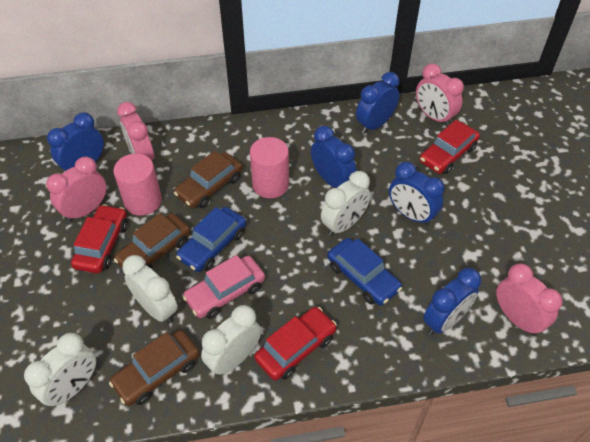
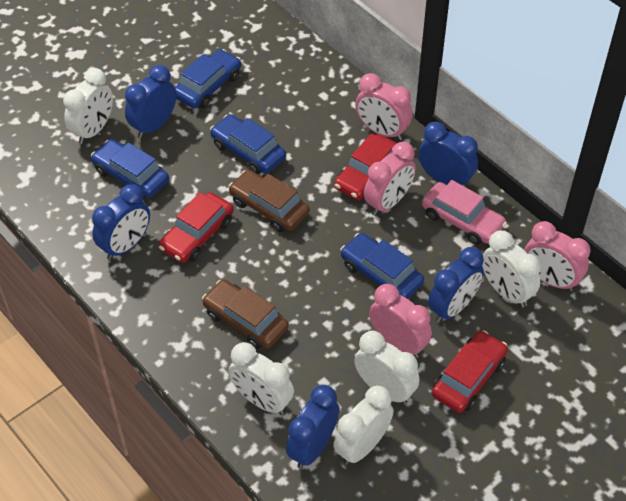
blue car: 2 -> 4
brown car: 3 -> 2
pink cylinder: 2 -> 0
white clock: 4 -> 5

